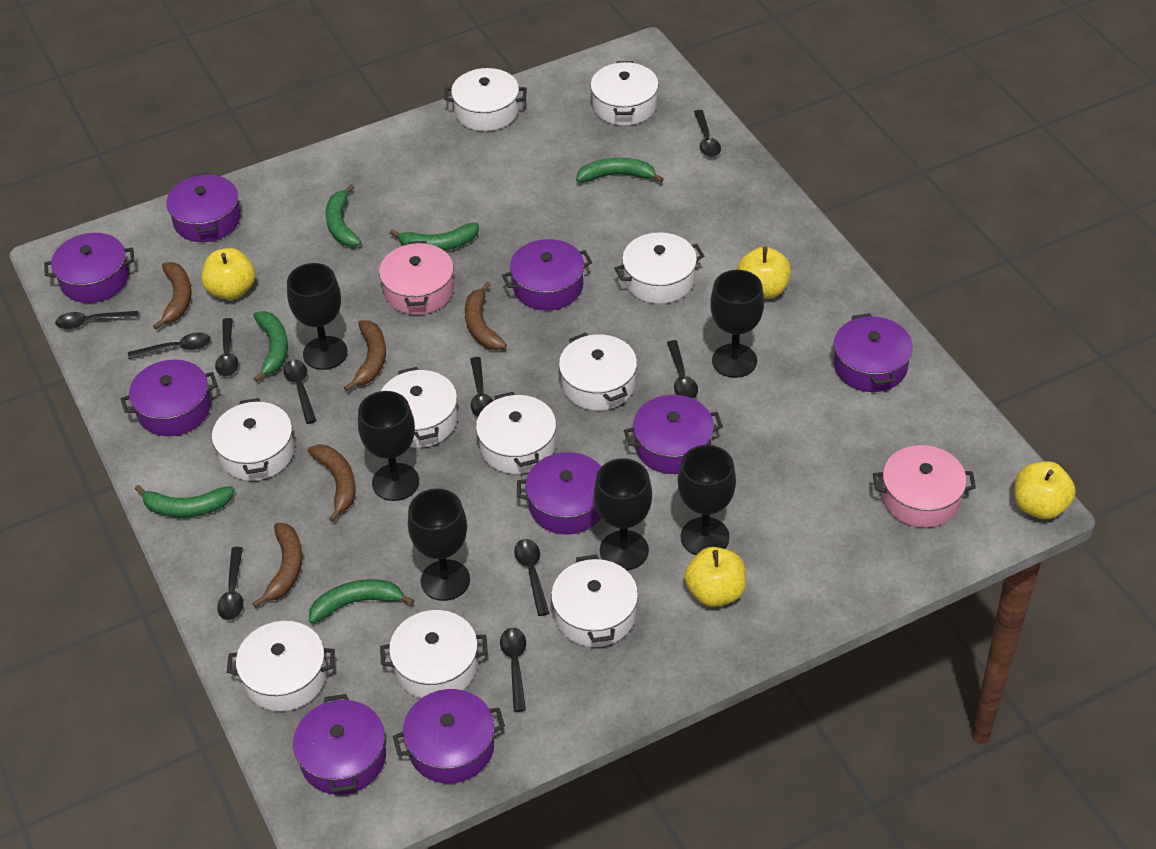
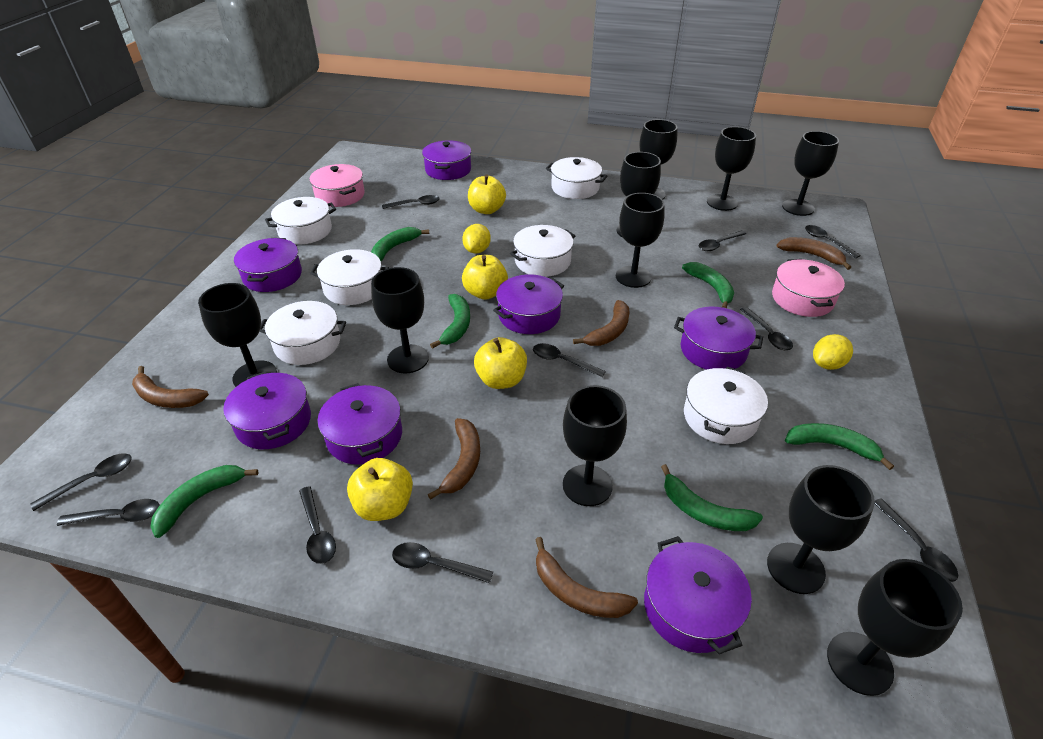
black goblet: 6 -> 10
purple pot: 9 -> 7
white pot: 10 -> 6
yellow lemon: 0 -> 2

